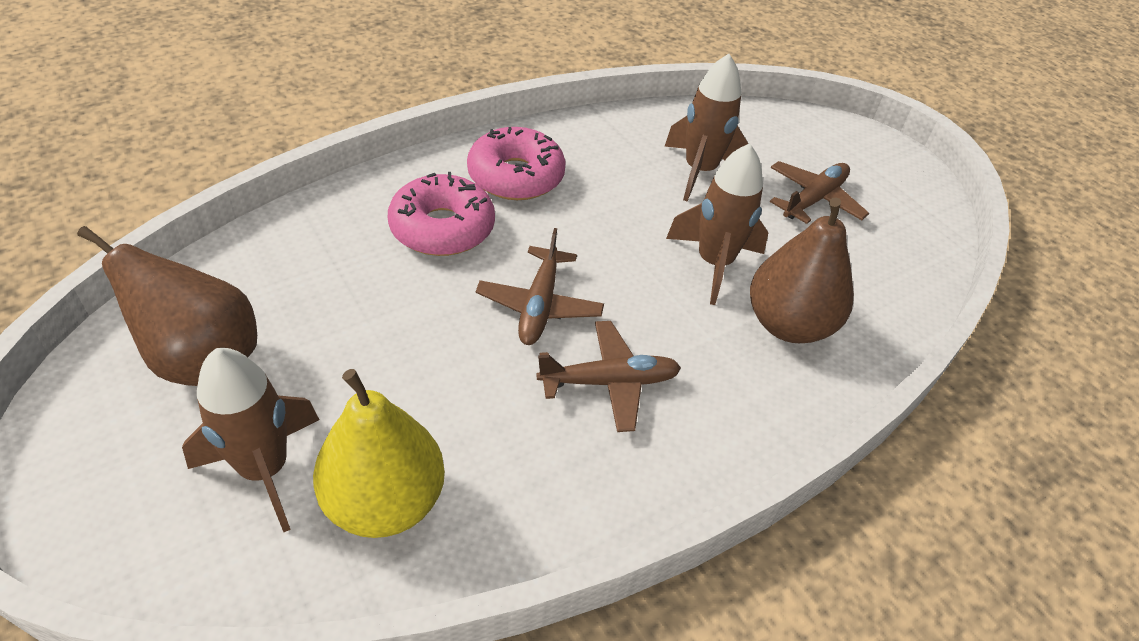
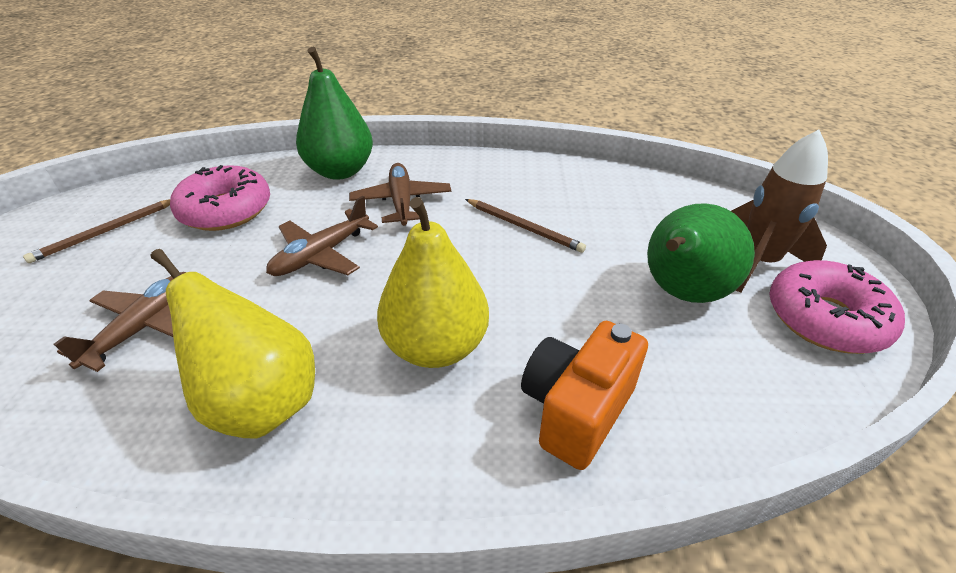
brown pear: 2 -> 0
brown pencil: 0 -> 2
brown rocket: 3 -> 1
green pear: 0 -> 2
orange camera: 0 -> 1
yellow pear: 1 -> 2

